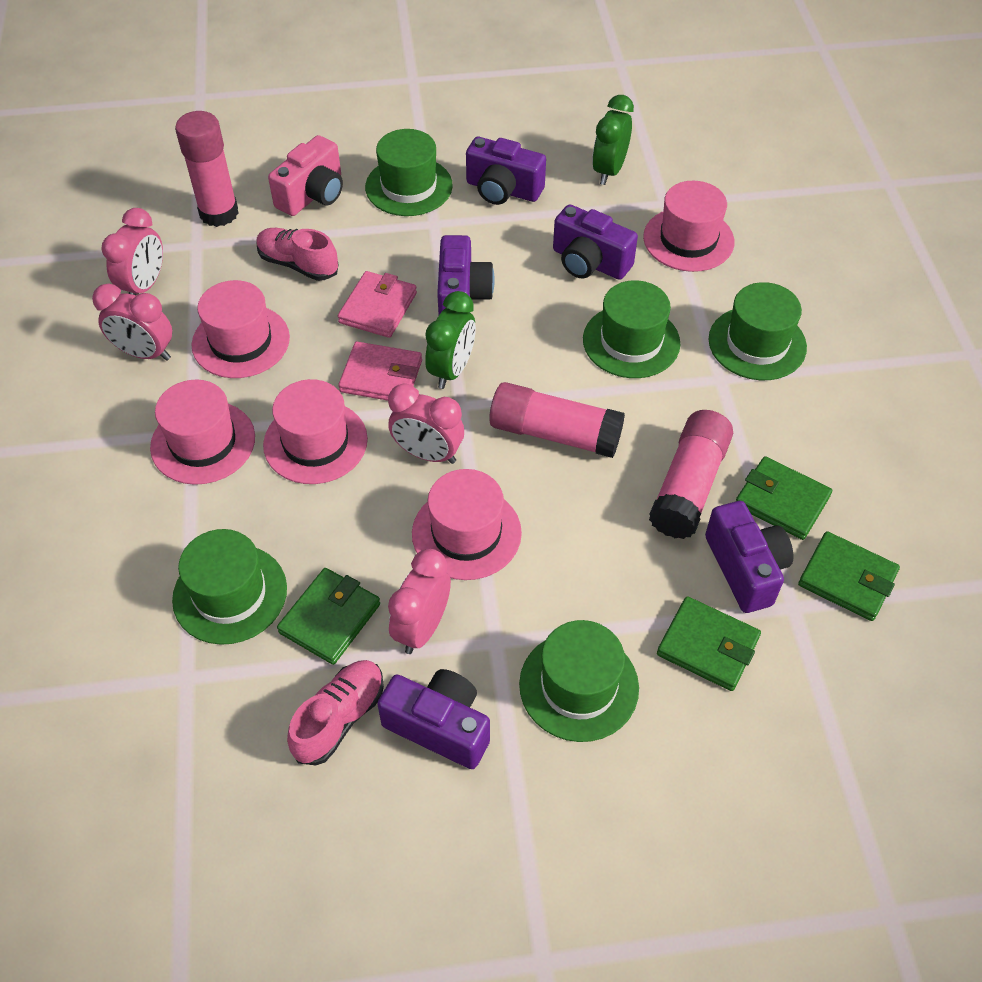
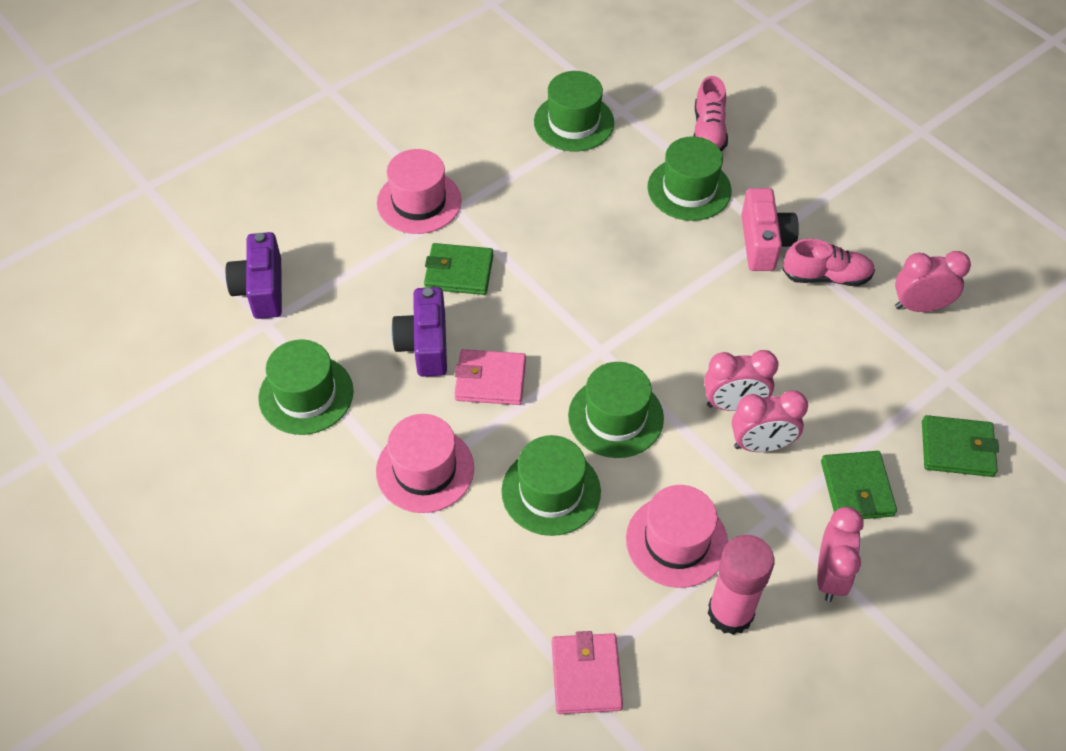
green clock: 2 -> 0
green wallet: 4 -> 3
pink glue stick: 3 -> 1
pink hat: 5 -> 3
purple camera: 5 -> 2

